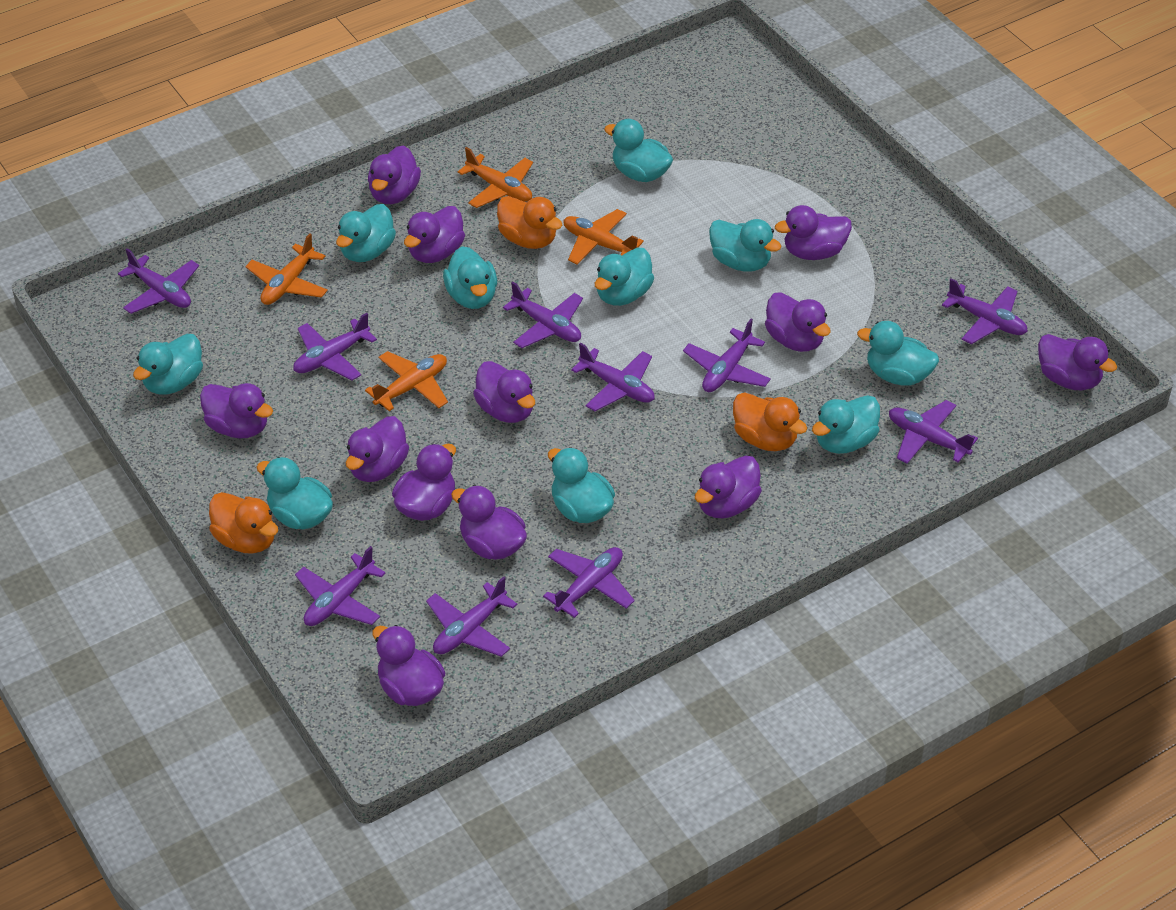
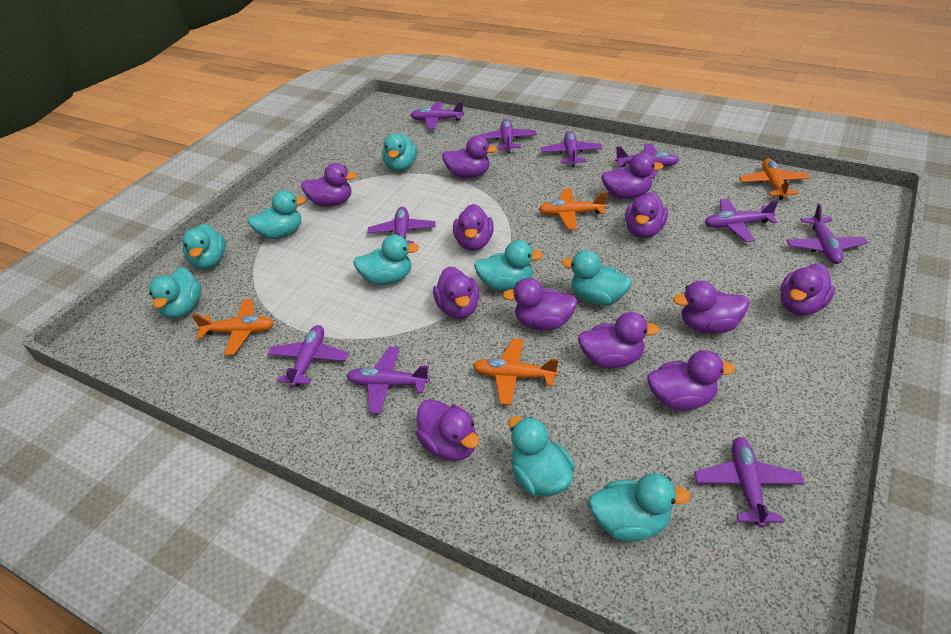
orange duck: 3 -> 0
turquoise duck: 10 -> 9

